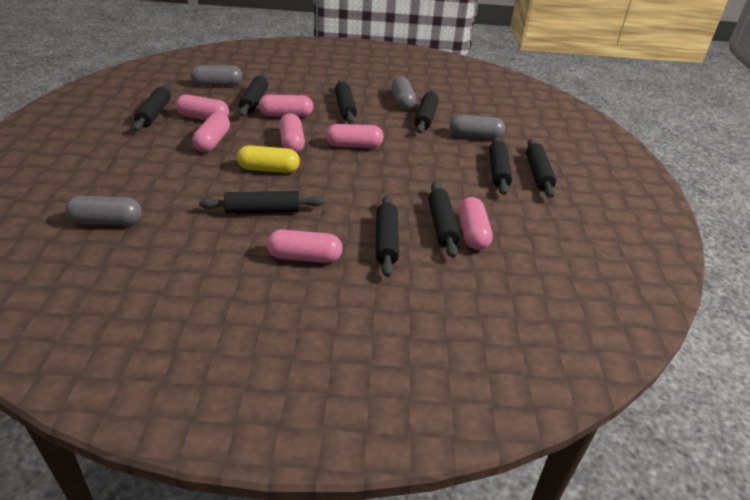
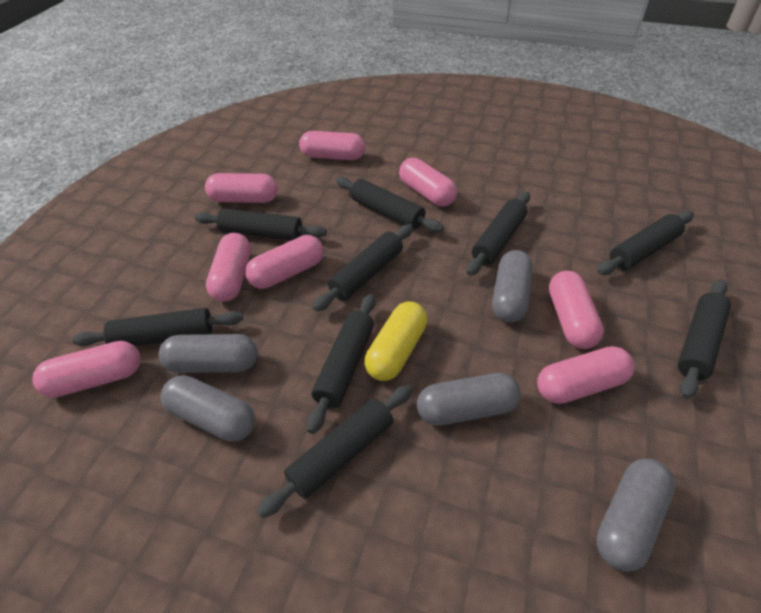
grey capsule: 4 -> 5
pink capsule: 7 -> 8

